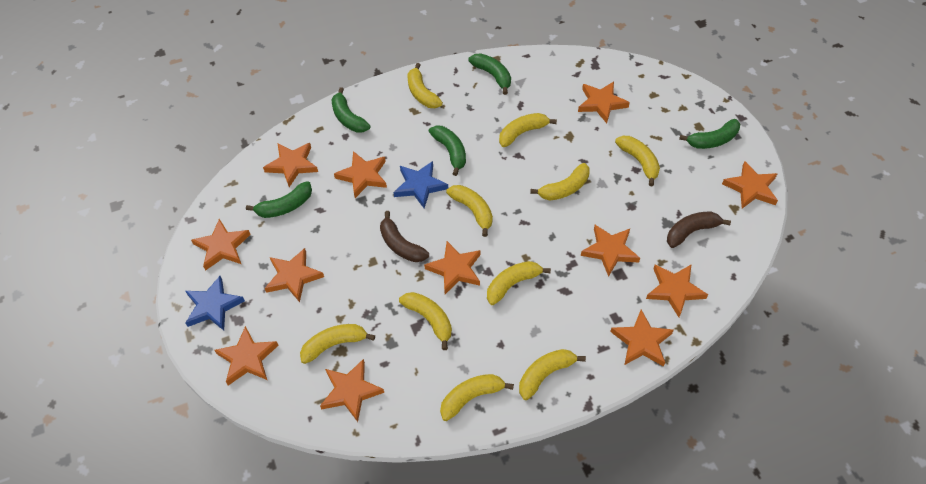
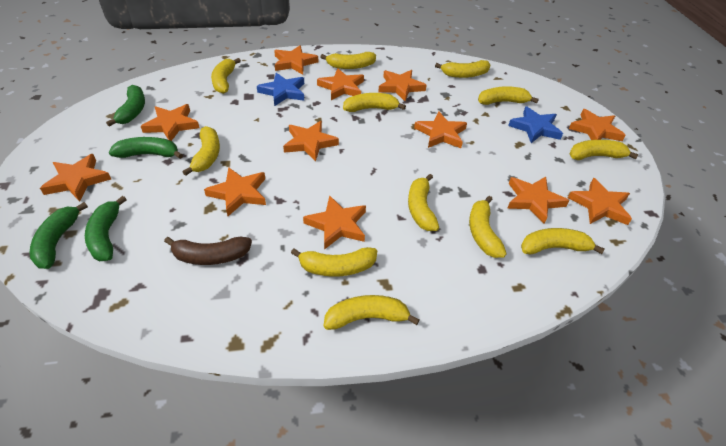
brown banana: 2 -> 1
green banana: 5 -> 4
yellow banana: 10 -> 12

